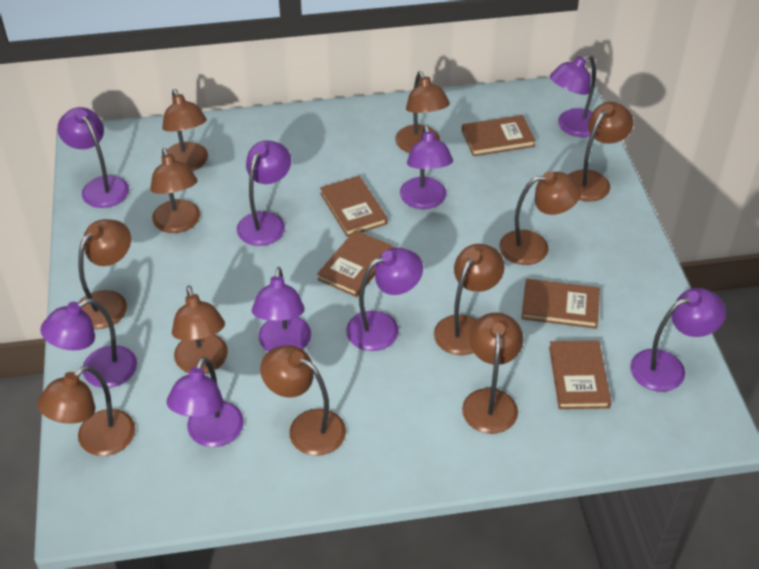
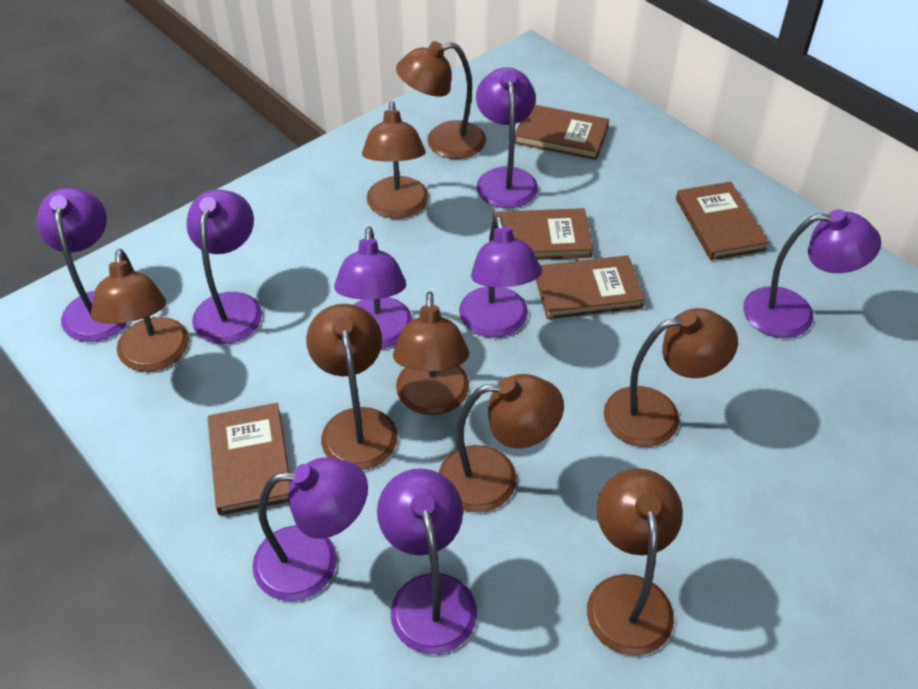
brown lamp: 11 -> 8
purple lamp: 9 -> 8

